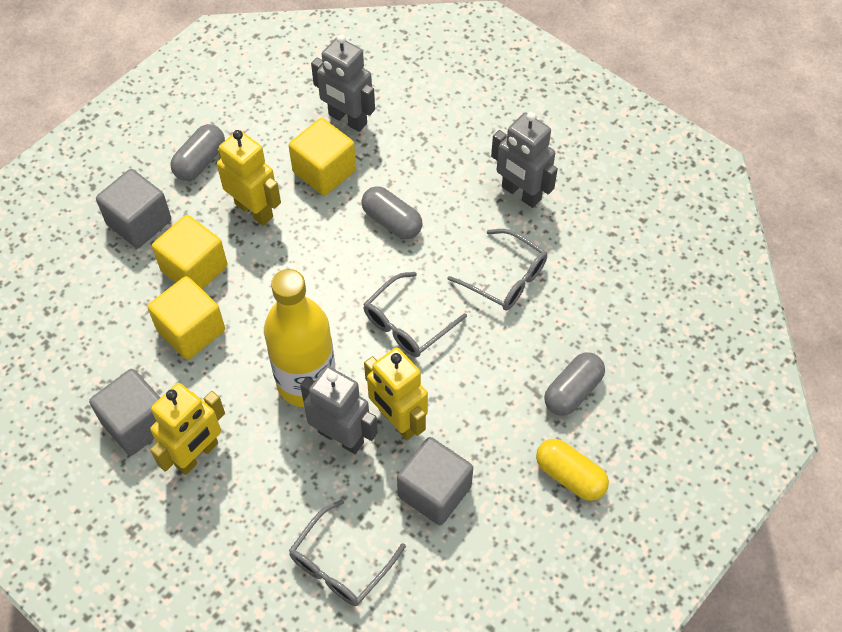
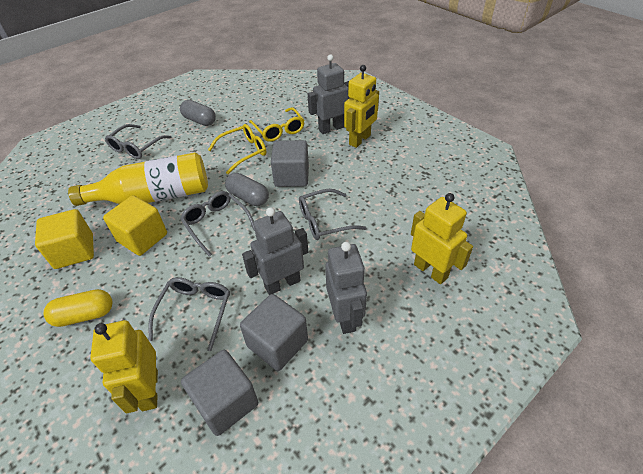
grey capsule: 3 -> 2
grey glasses: 3 -> 4
yellow cube: 3 -> 2
yellow glasses: 0 -> 2

